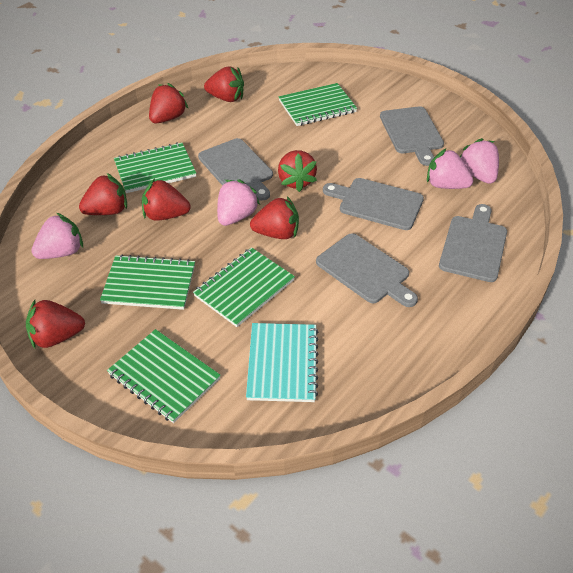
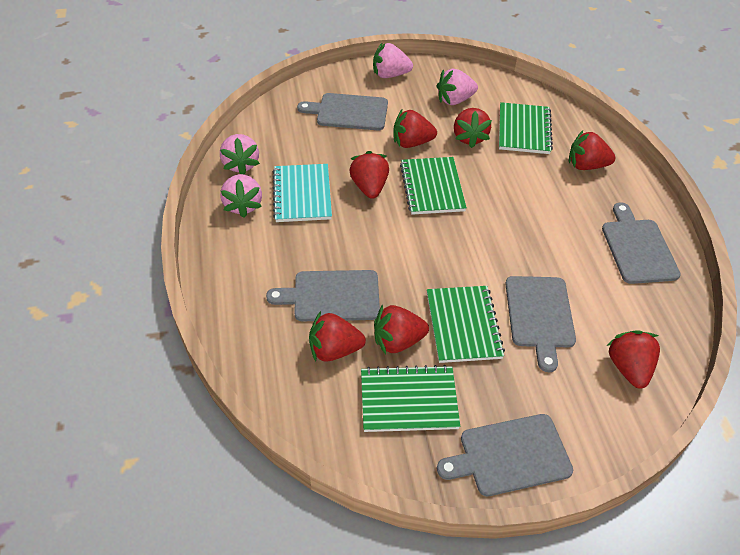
green notebook: 5 -> 4

